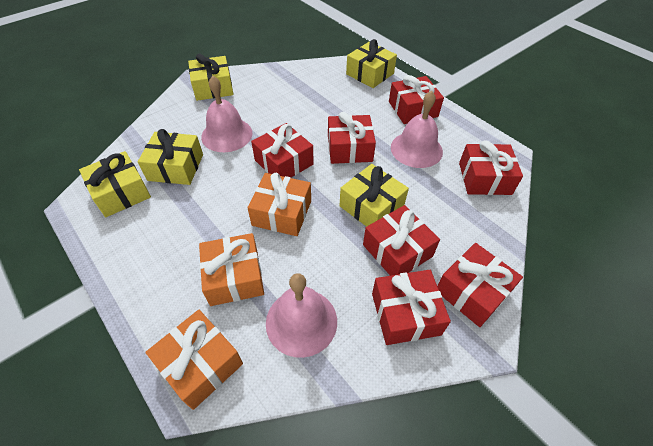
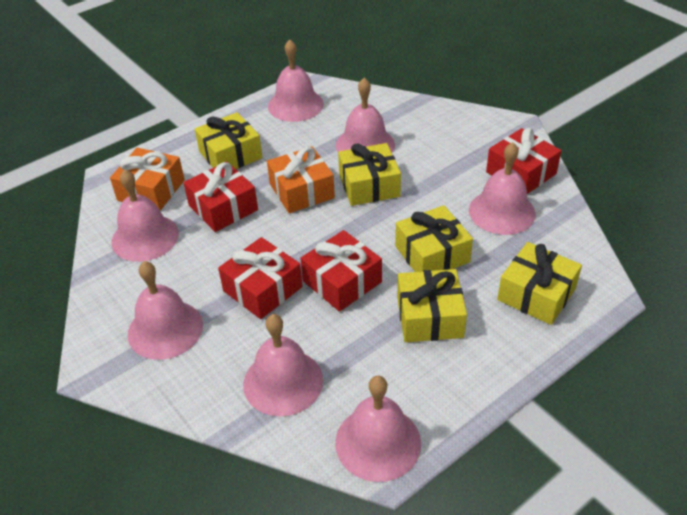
orange gift: 3 -> 2
pink bell: 3 -> 7
red gift: 7 -> 4

